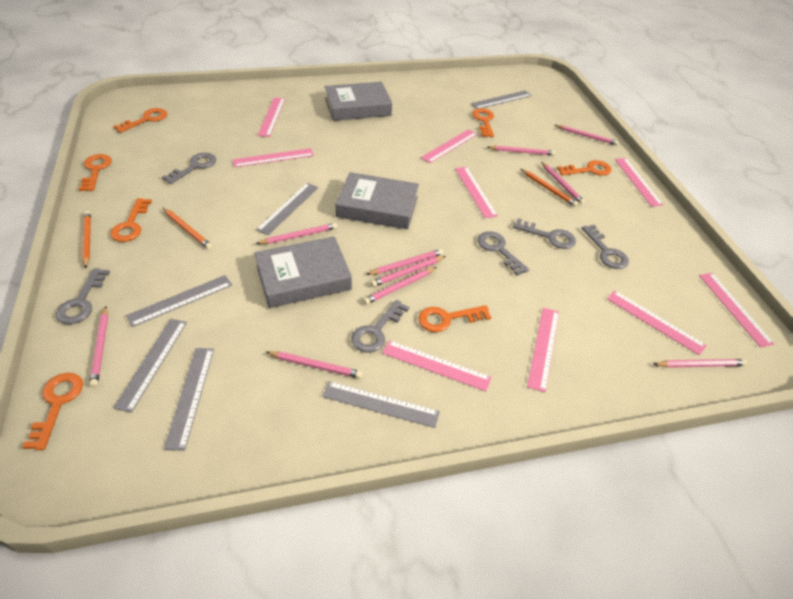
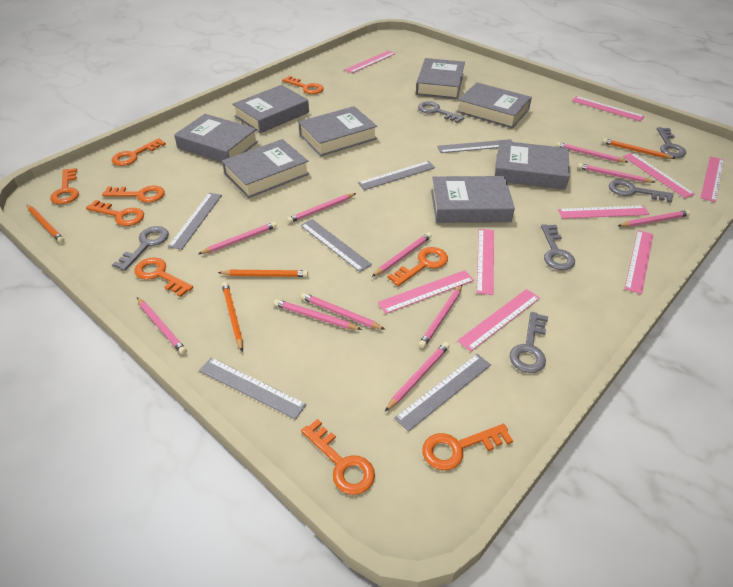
grey book: 3 -> 8
orange key: 7 -> 9
orange pencil: 3 -> 4
pink pencil: 10 -> 11

